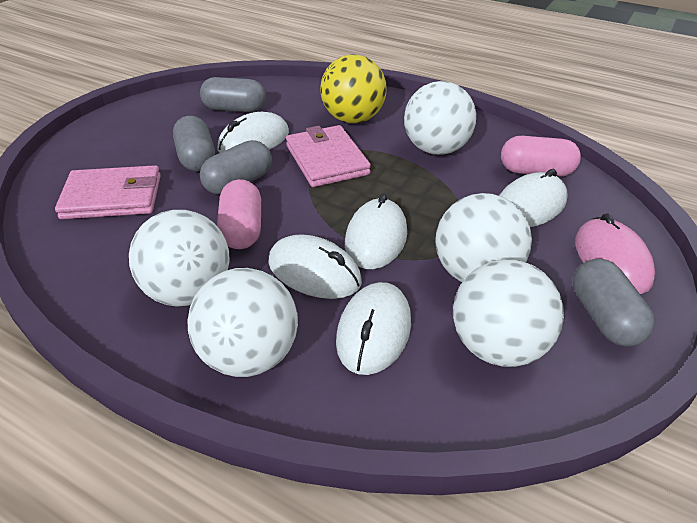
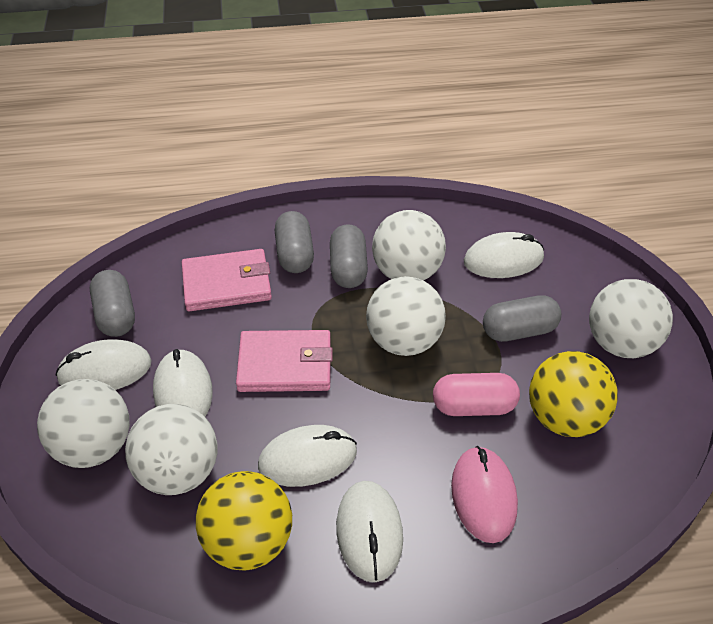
pink capsule: 2 -> 1
yellow ball: 1 -> 2

